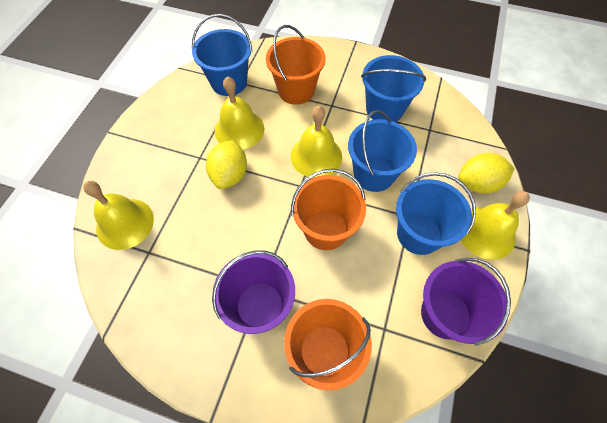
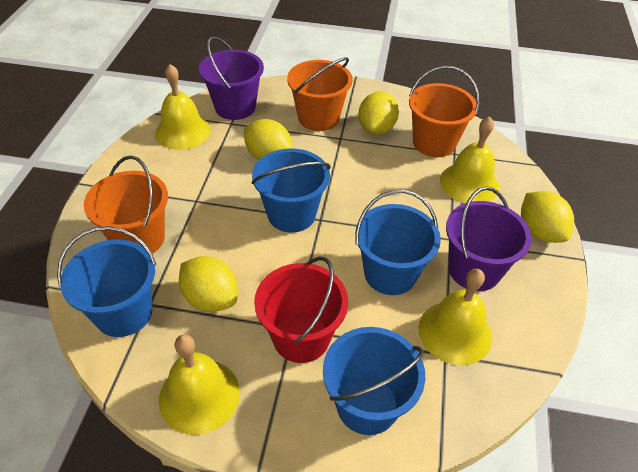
red bucket: 0 -> 1
yellow lemon: 2 -> 4

